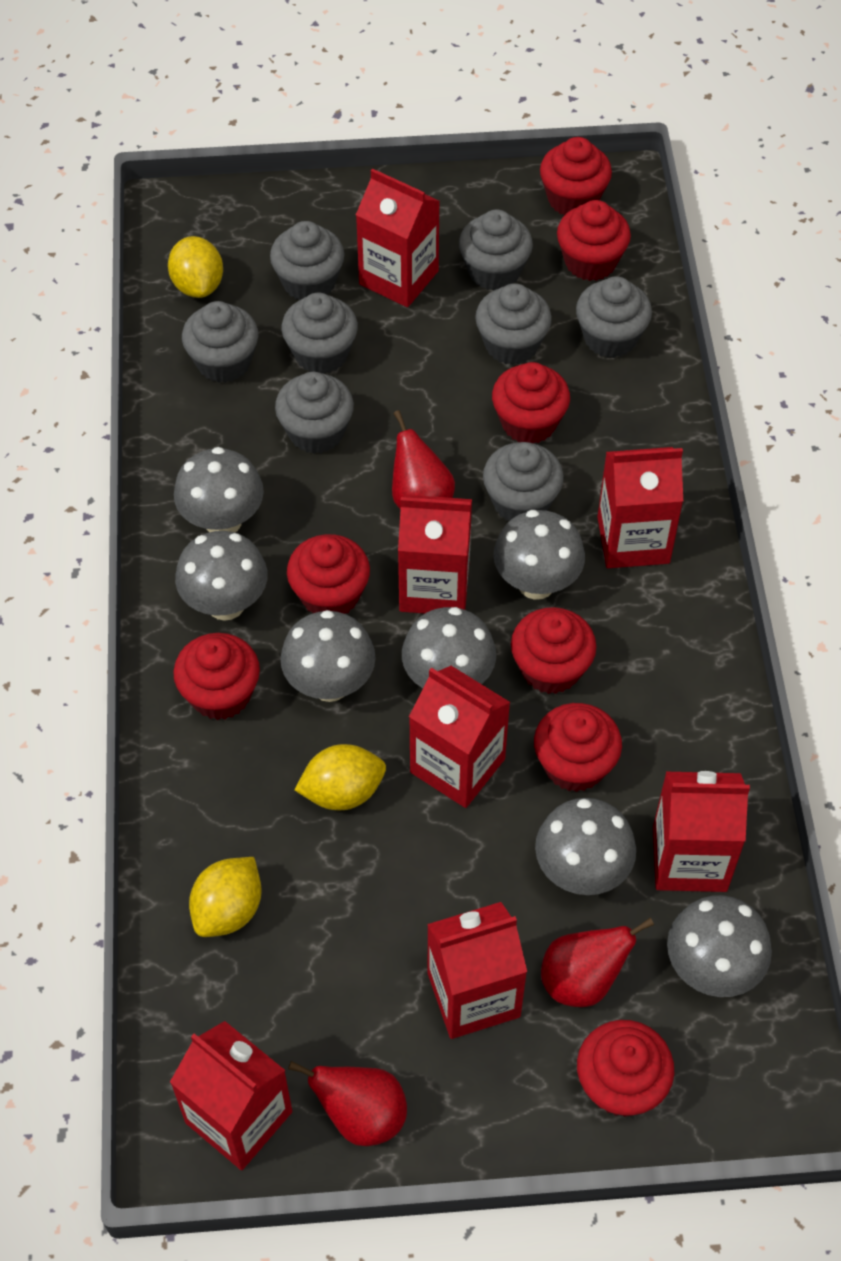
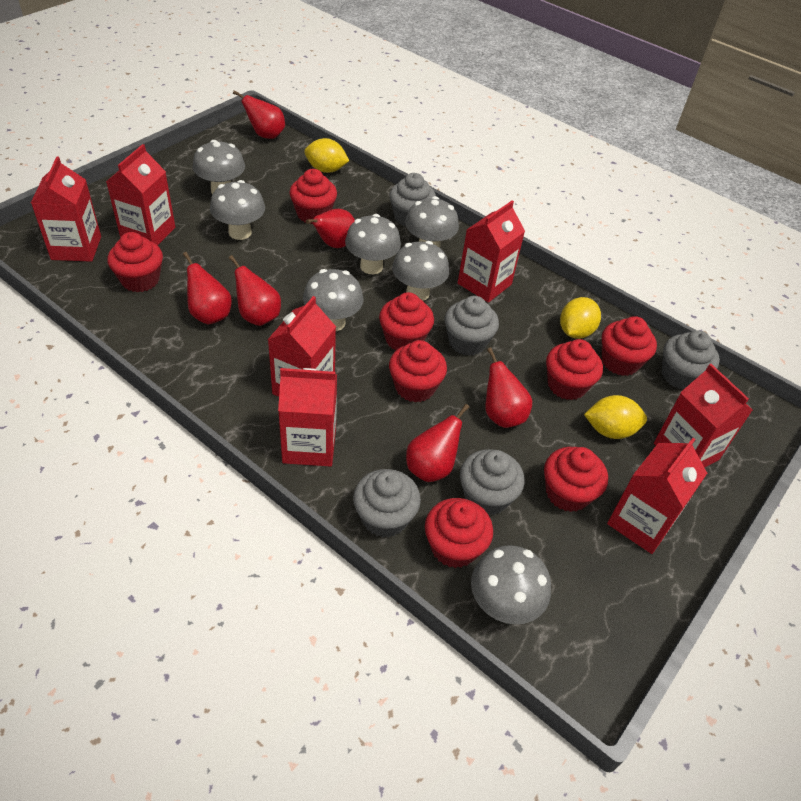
grey cupcake: 8 -> 5
red pear: 3 -> 6

